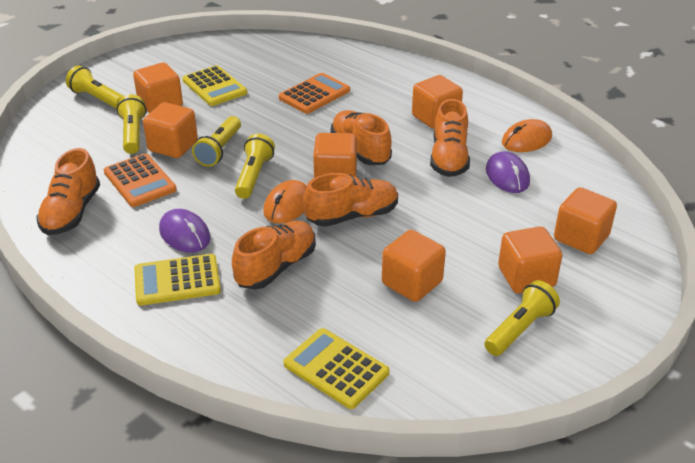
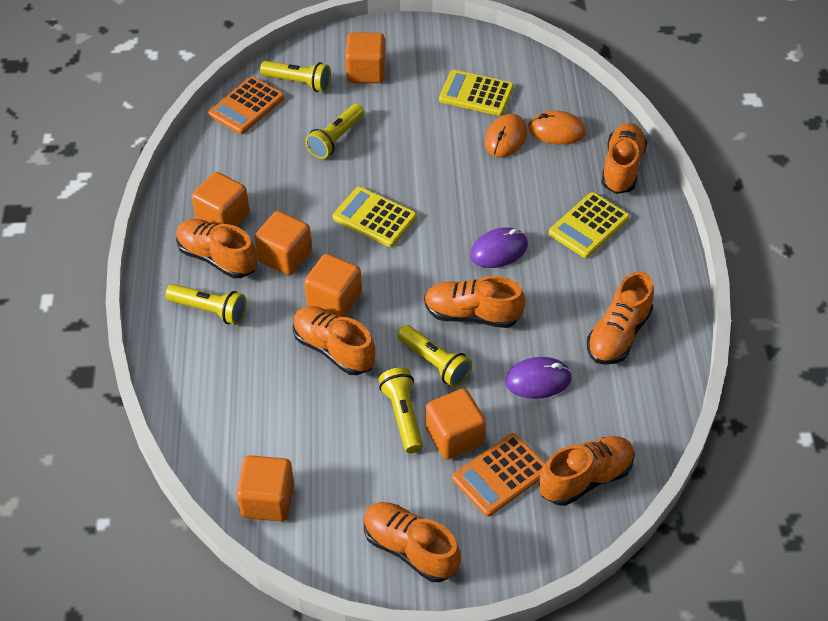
orange cube: 7 -> 6
orange shoe: 5 -> 7

